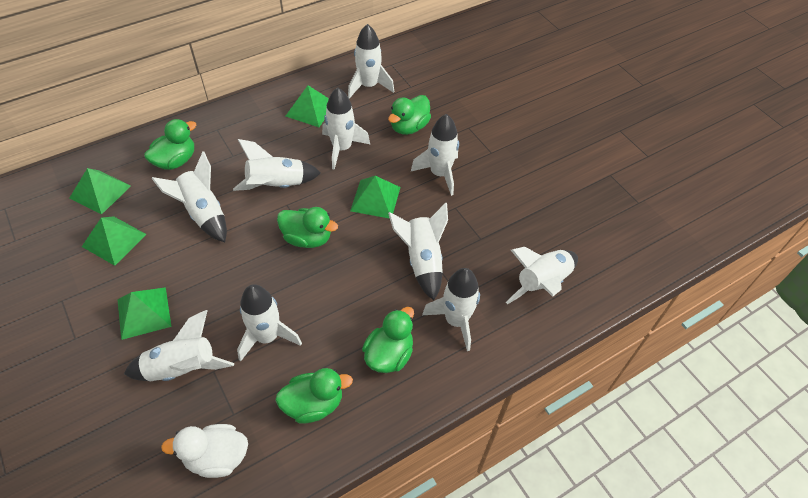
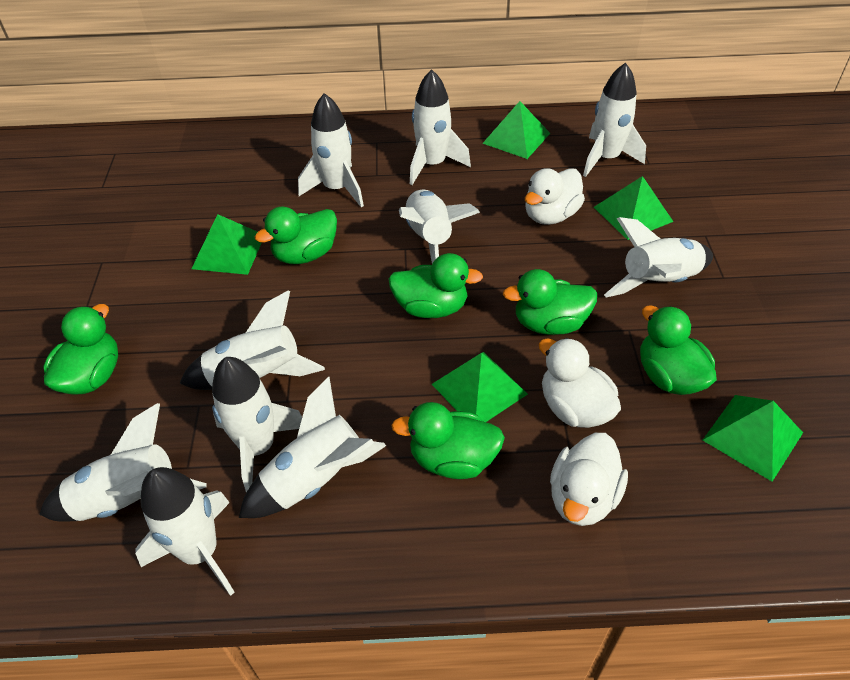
green duck: 5 -> 6
white duck: 1 -> 3

